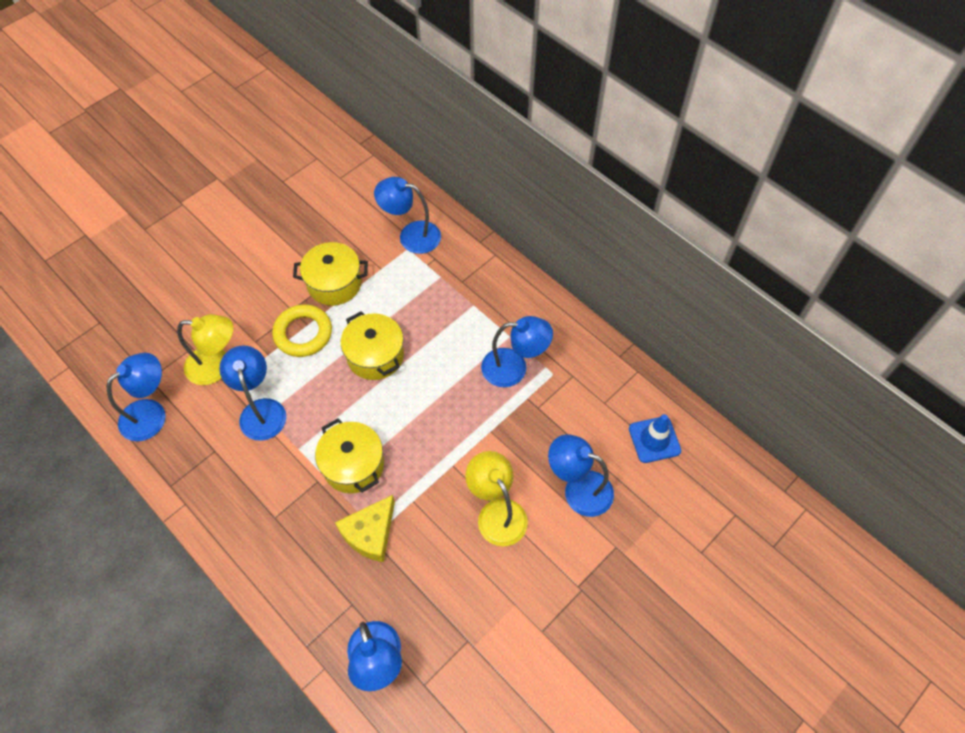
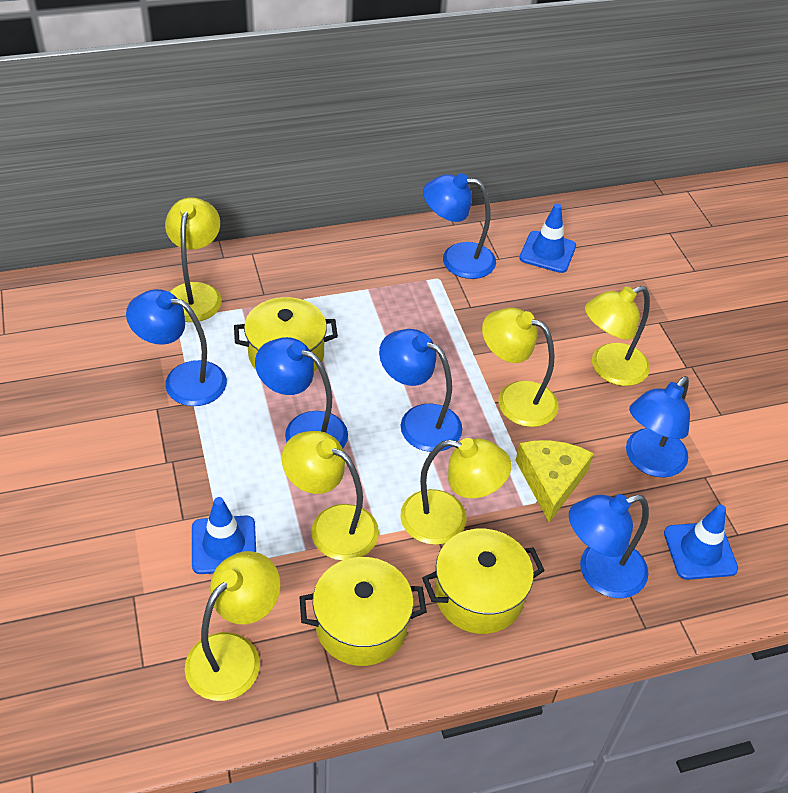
blue traffic cone: 1 -> 3
yellow lamp: 2 -> 6
yellow ring: 1 -> 0

